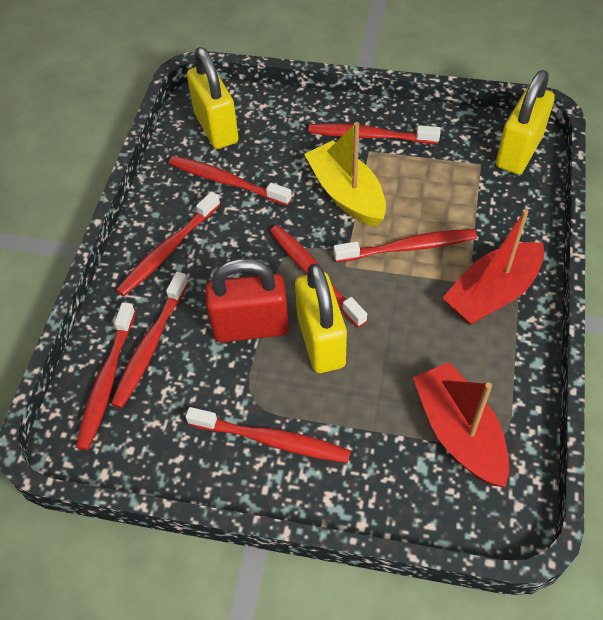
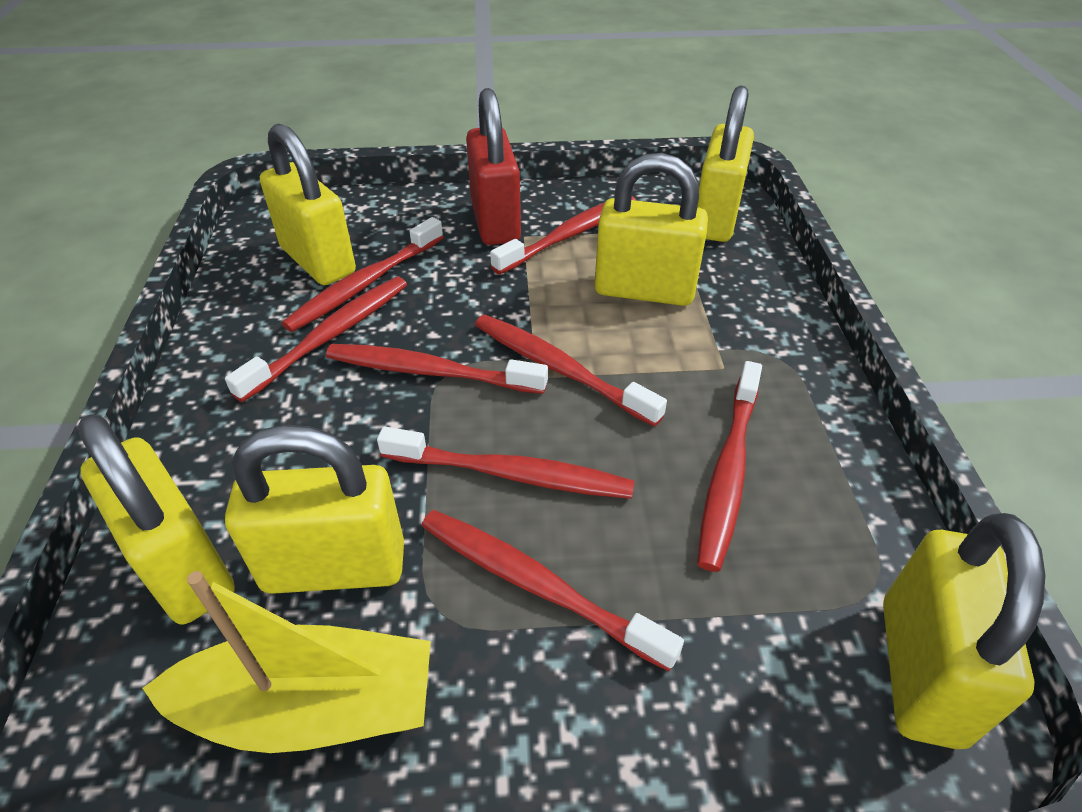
red boat: 2 -> 0
yellow padlock: 3 -> 6

